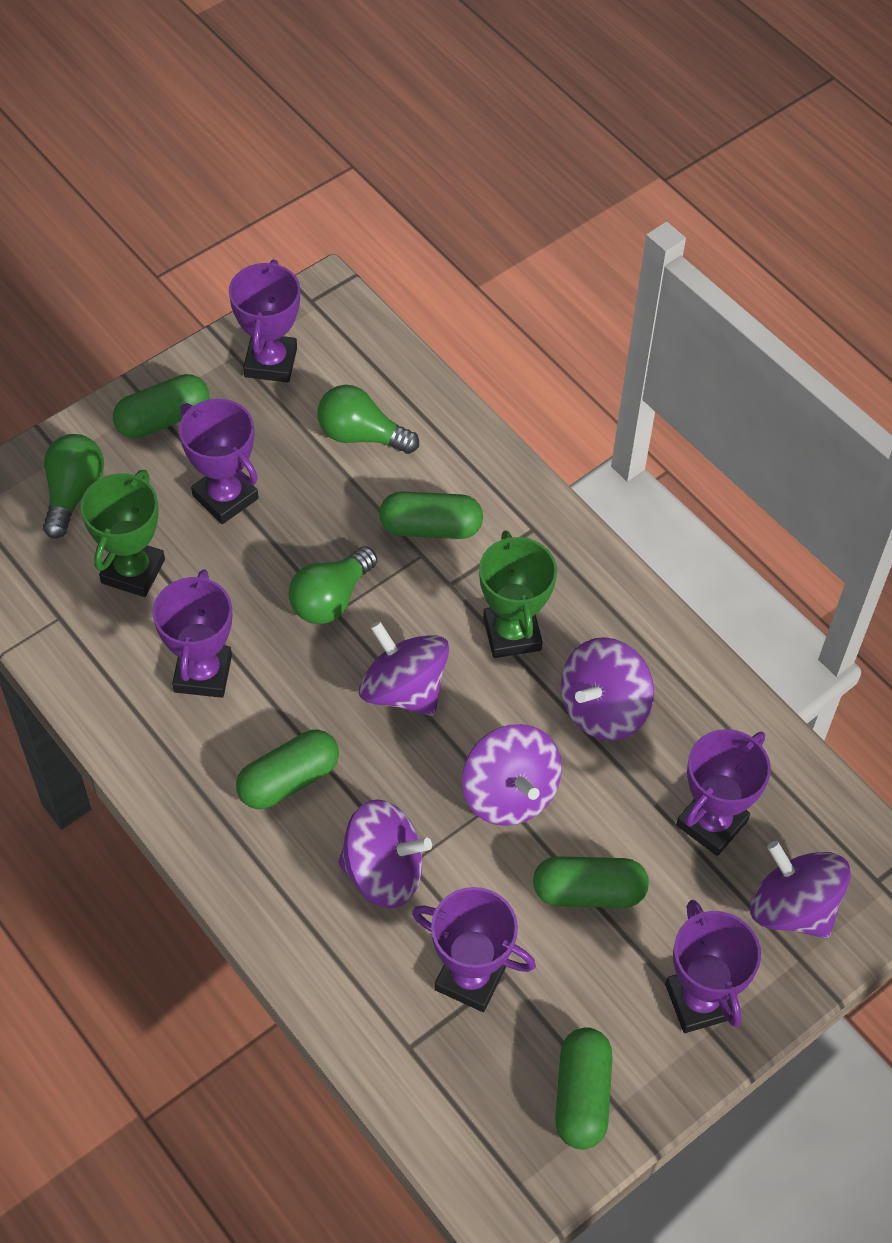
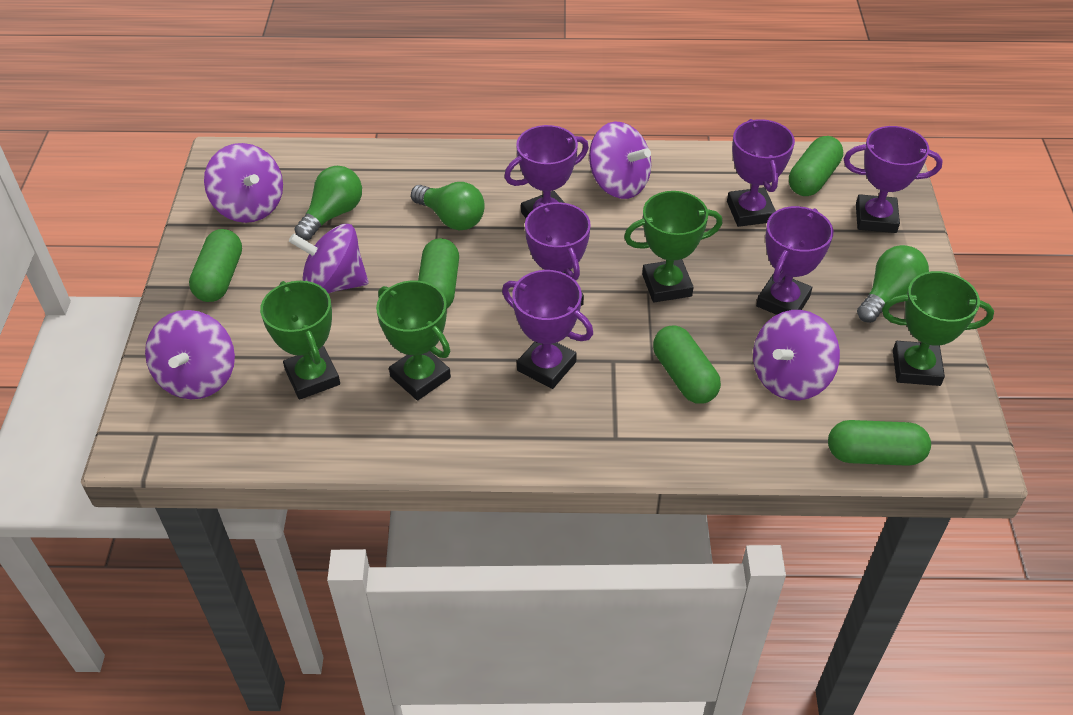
green trophy: 2 -> 4

